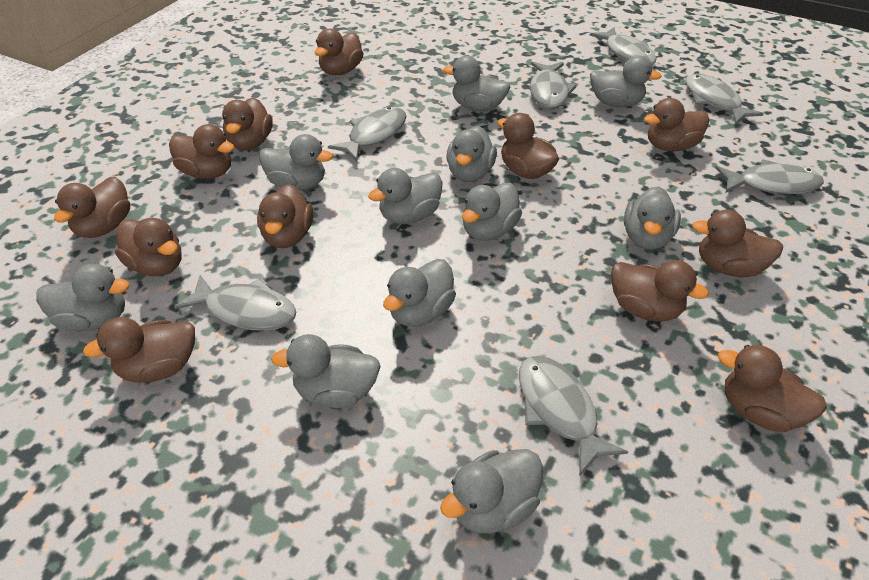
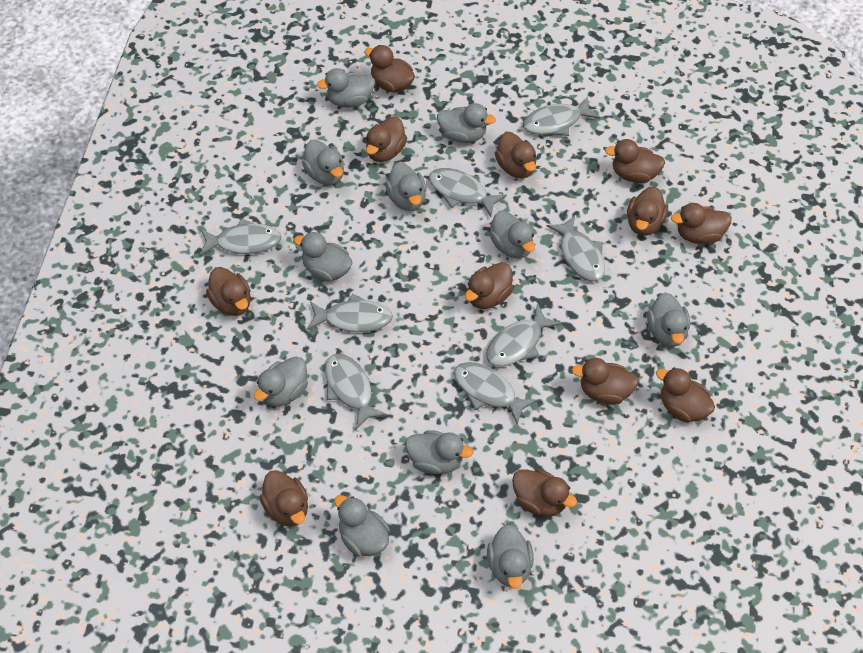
grey fish: 7 -> 8

